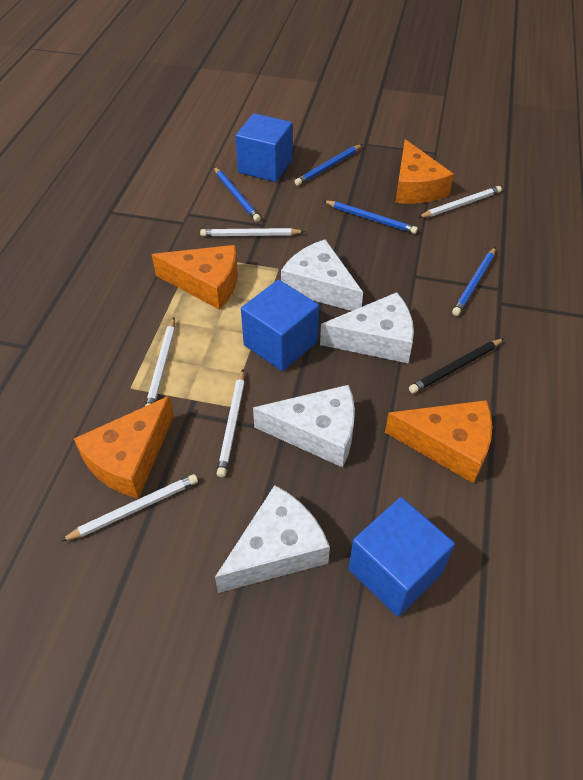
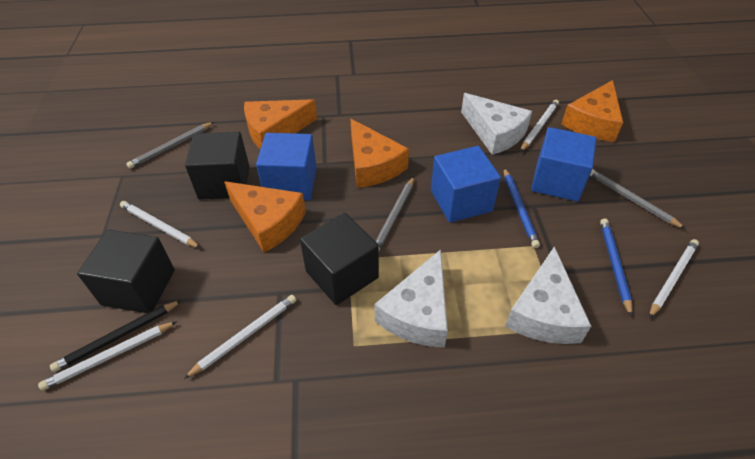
black cube: 0 -> 3
blue pencil: 4 -> 2
grey pencil: 0 -> 3
white cheese: 4 -> 3

